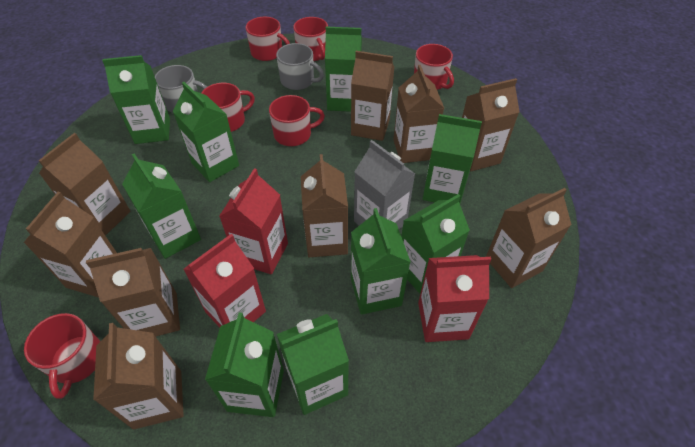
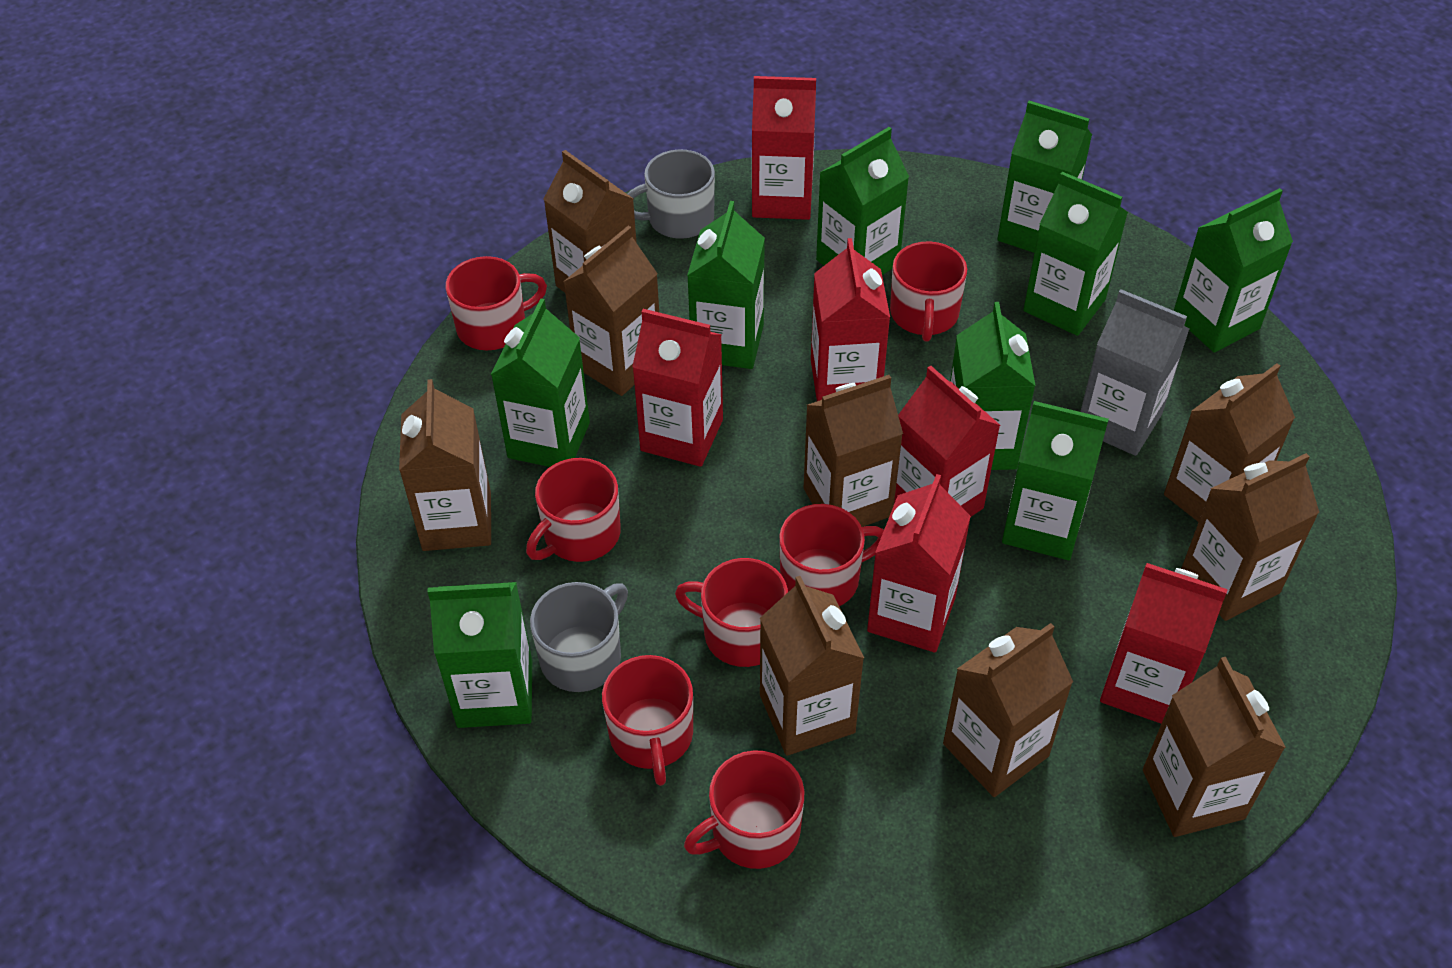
red carton: 3 -> 6
red mug: 6 -> 7

